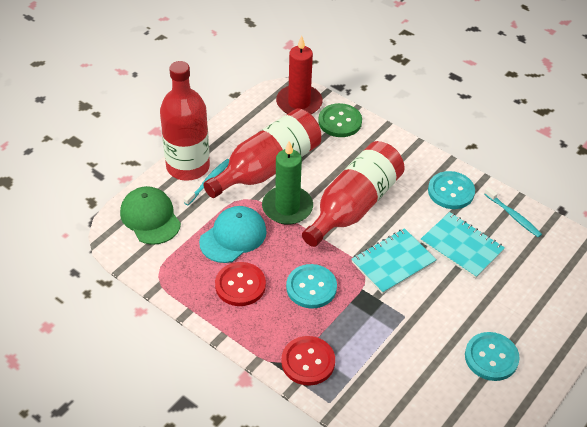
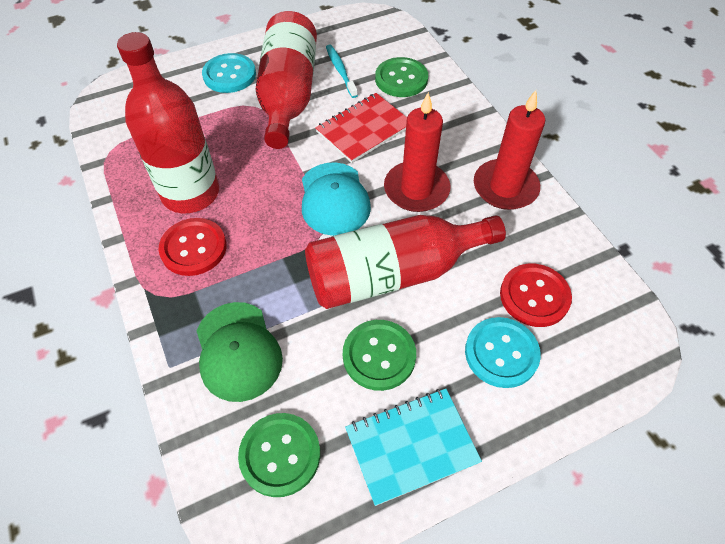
green button: 1 -> 3
green candle: 1 -> 0
red candle: 1 -> 2
red notebook: 0 -> 1
turquoise button: 3 -> 2
turquoise notebook: 2 -> 1
turquoise toothbrush: 2 -> 1

